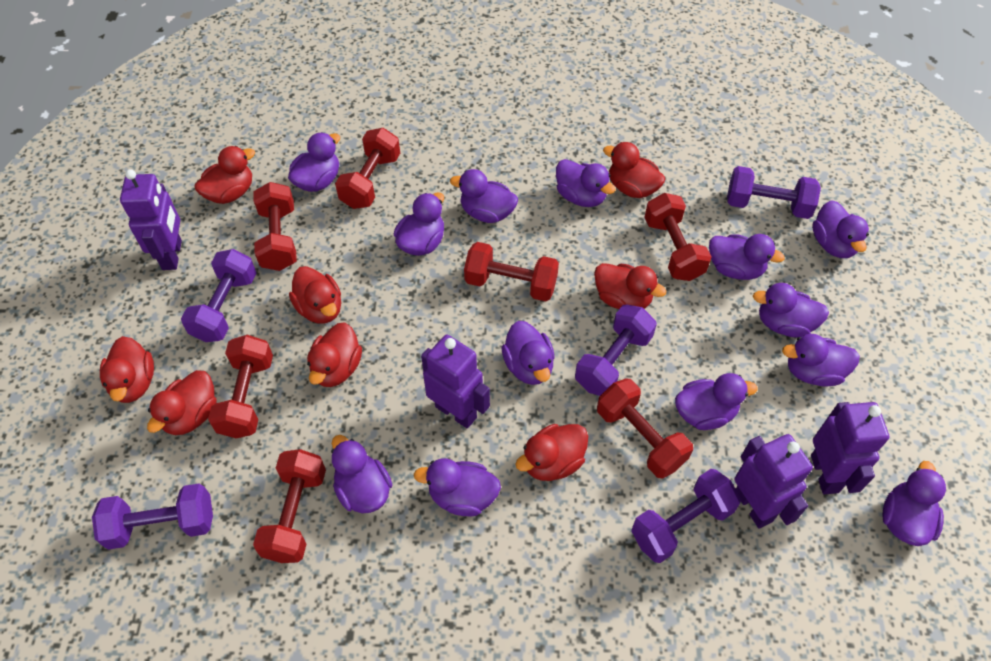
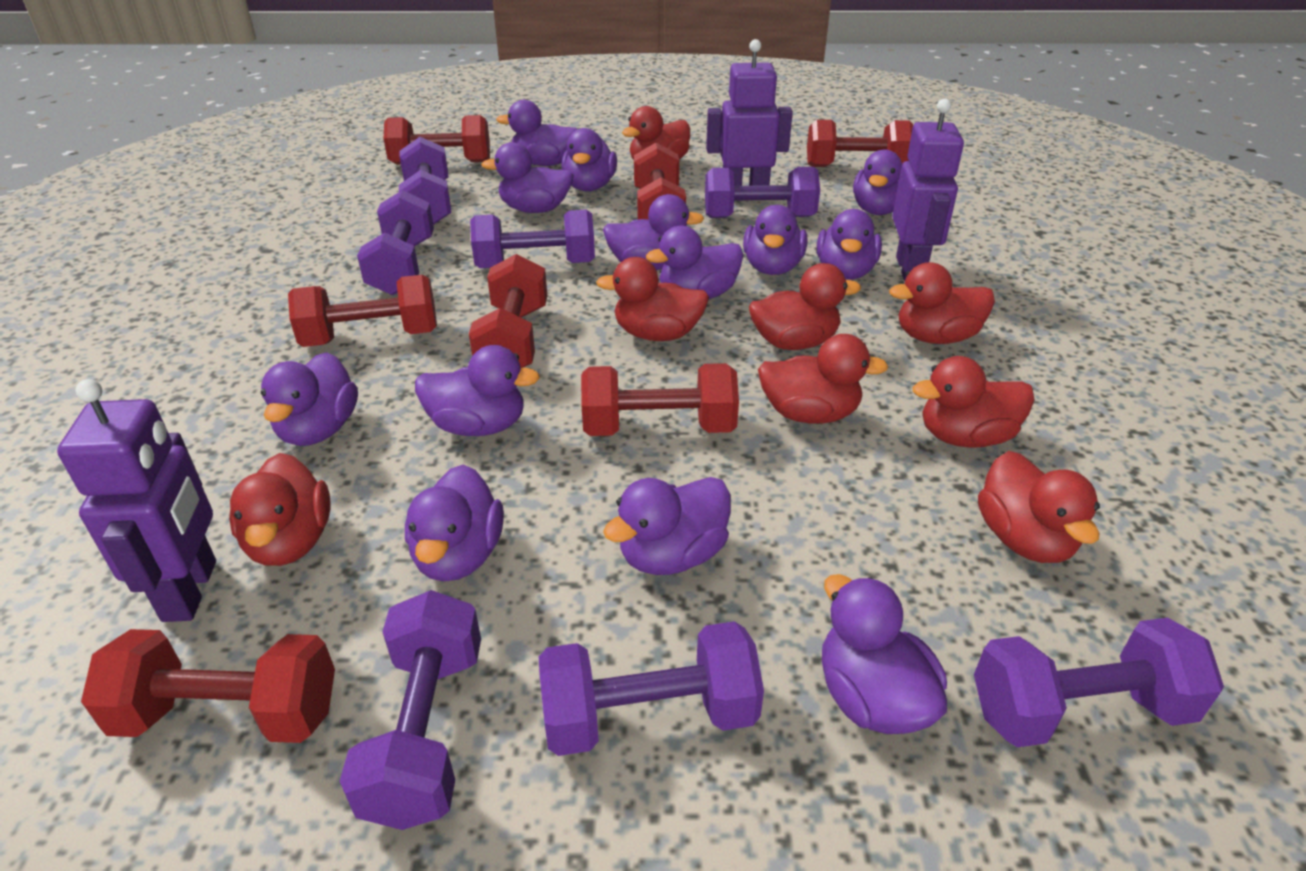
purple dumbbell: 5 -> 7
purple robot: 4 -> 3

